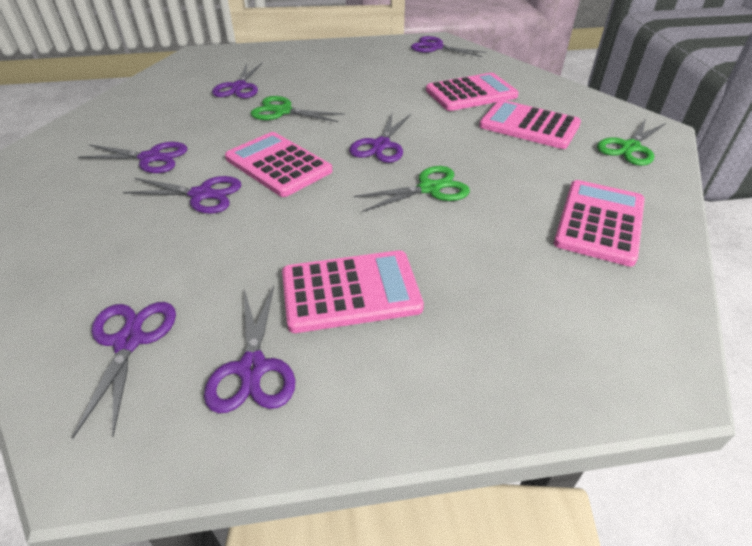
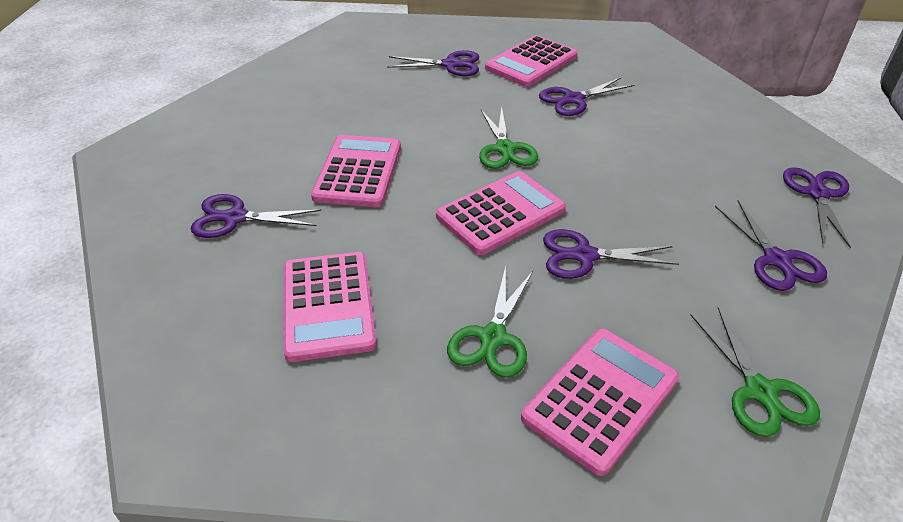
purple scissors: 7 -> 6

